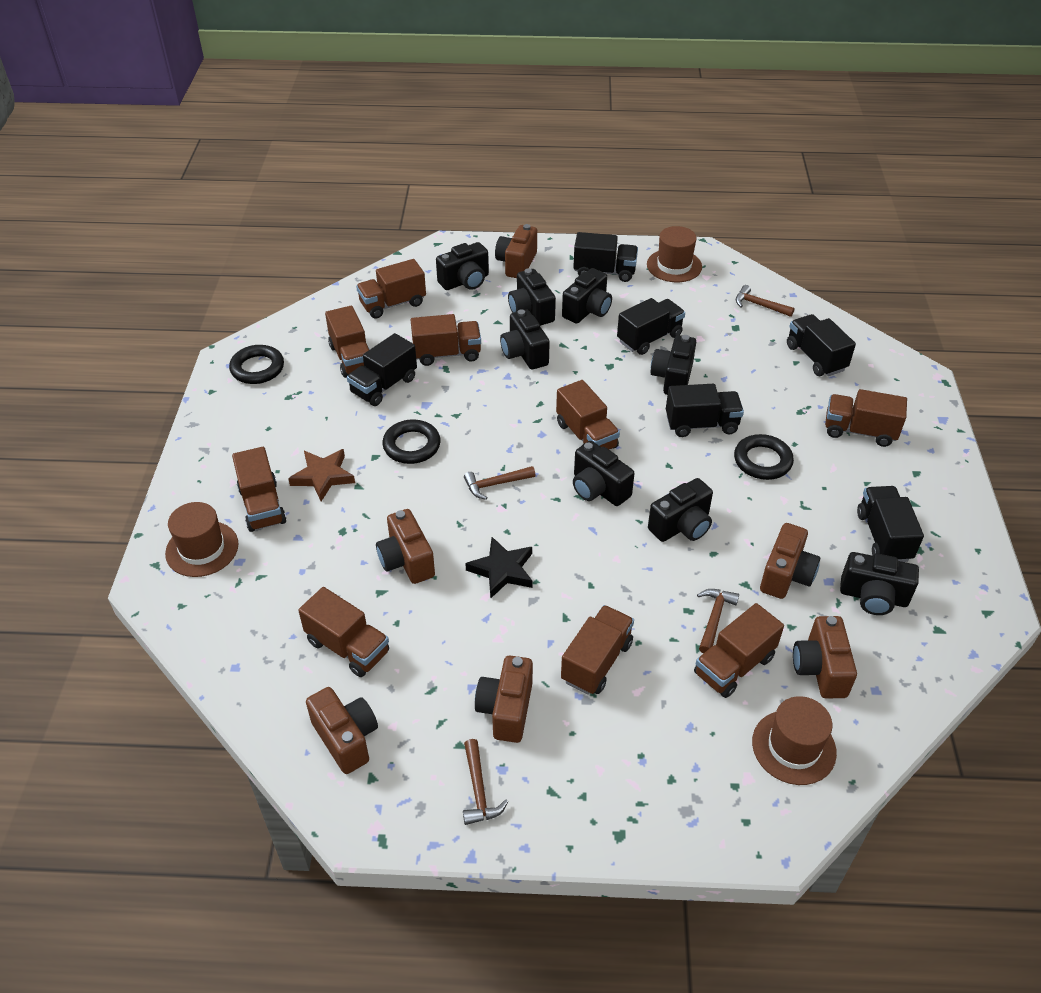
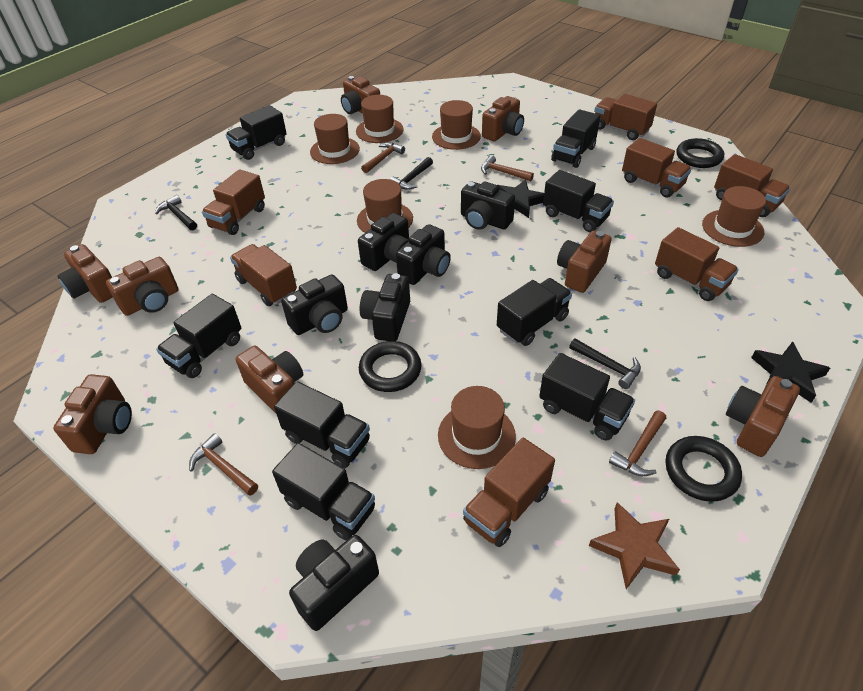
black camera: 8 -> 6
black hammer: 0 -> 3
black star: 1 -> 2
black truck: 6 -> 8
brown camera: 6 -> 8
brown hat: 3 -> 6
brown truck: 9 -> 7

